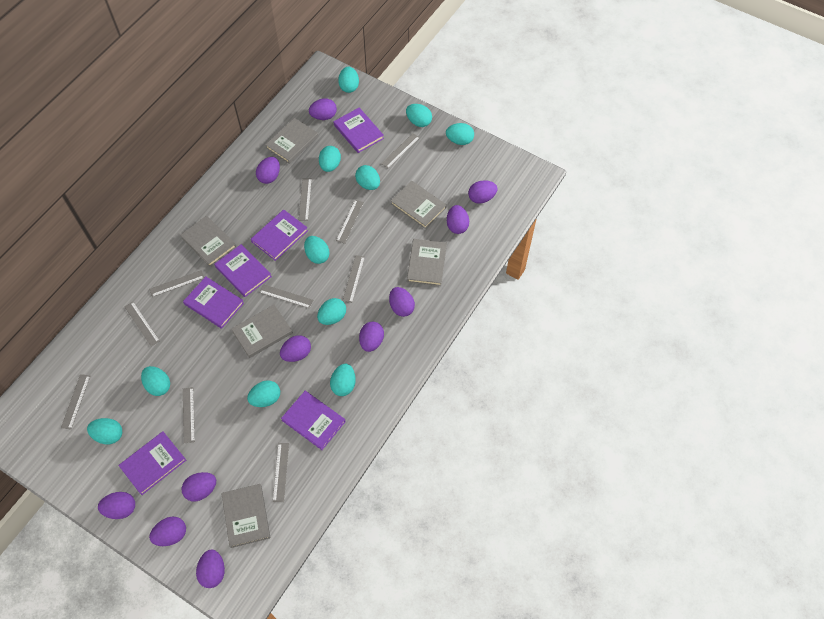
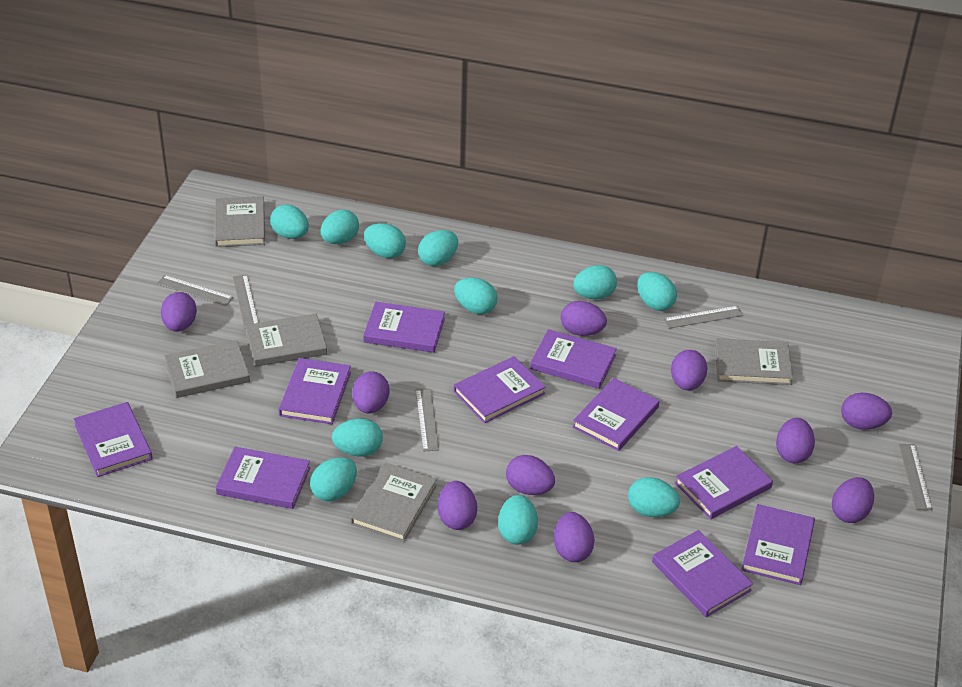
grey book: 6 -> 5
grey ruler: 10 -> 5
purple book: 6 -> 10
purple egg: 11 -> 10

